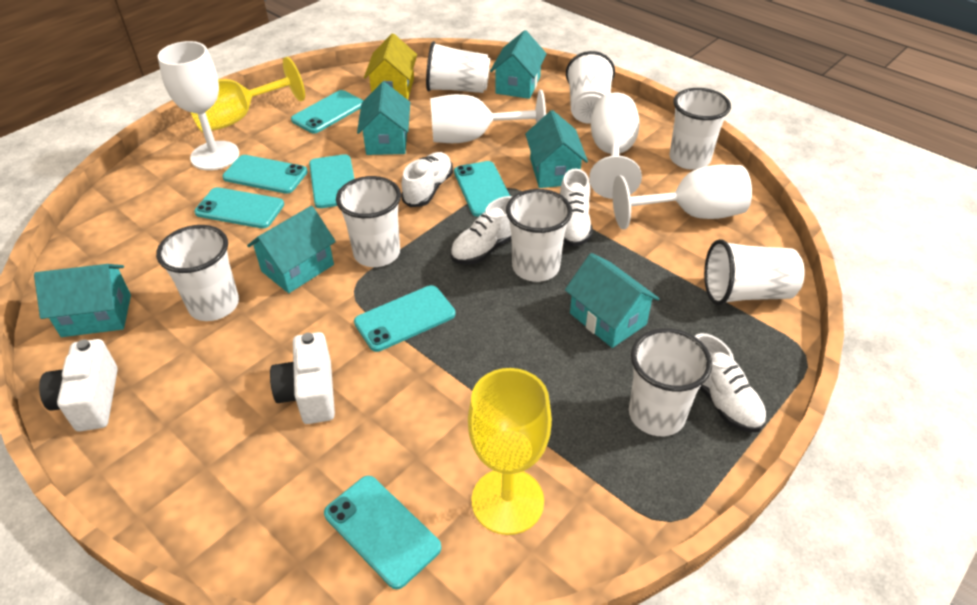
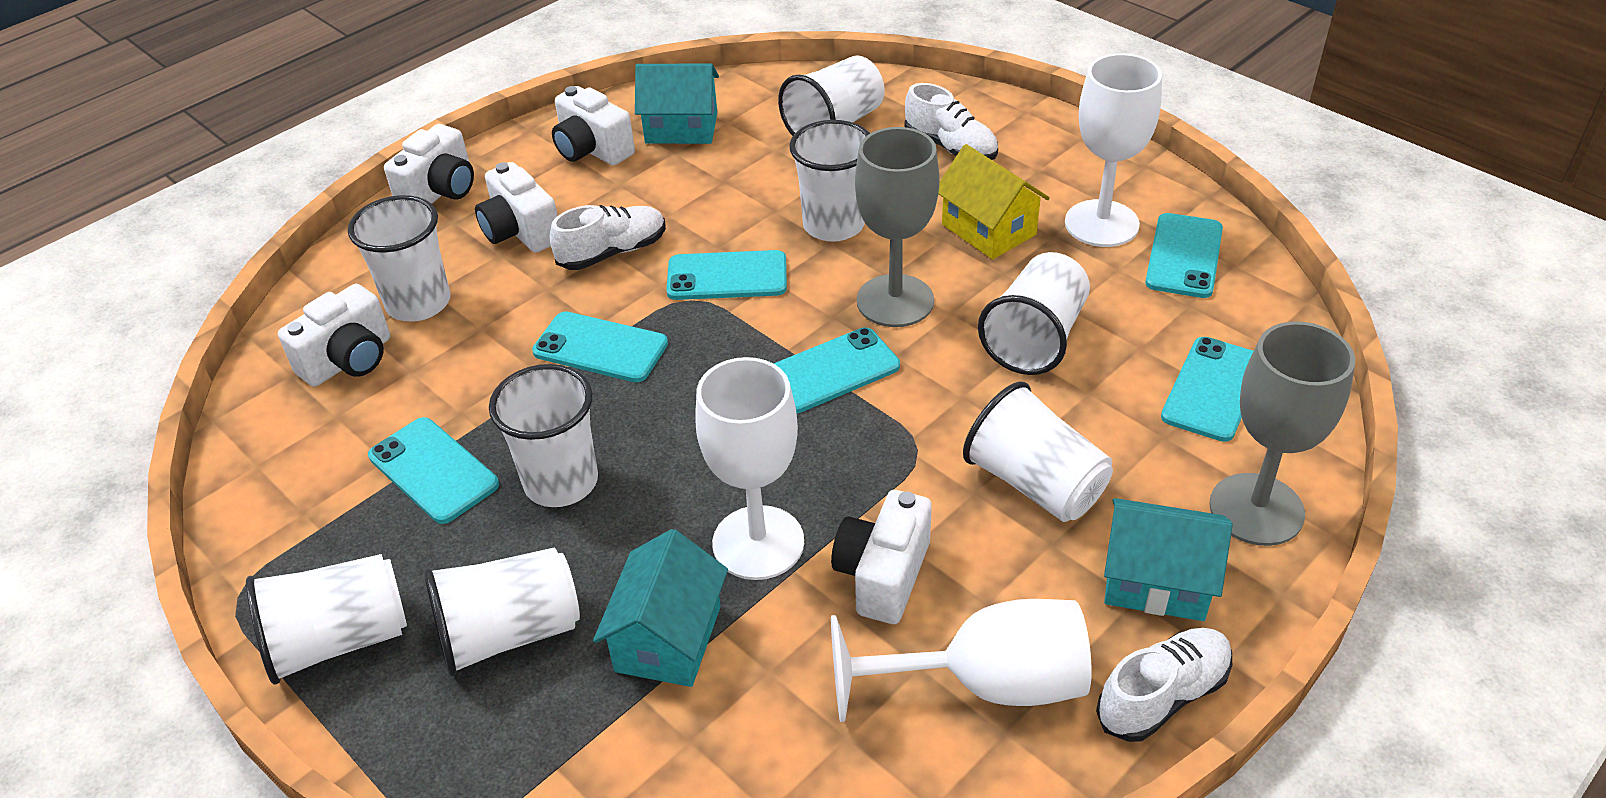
grey goblet: 0 -> 2
turquoise house: 6 -> 3
turquoise phone: 7 -> 6
white camera: 2 -> 5
white goblet: 4 -> 3
white shoe: 4 -> 3
yellow goblet: 2 -> 0

